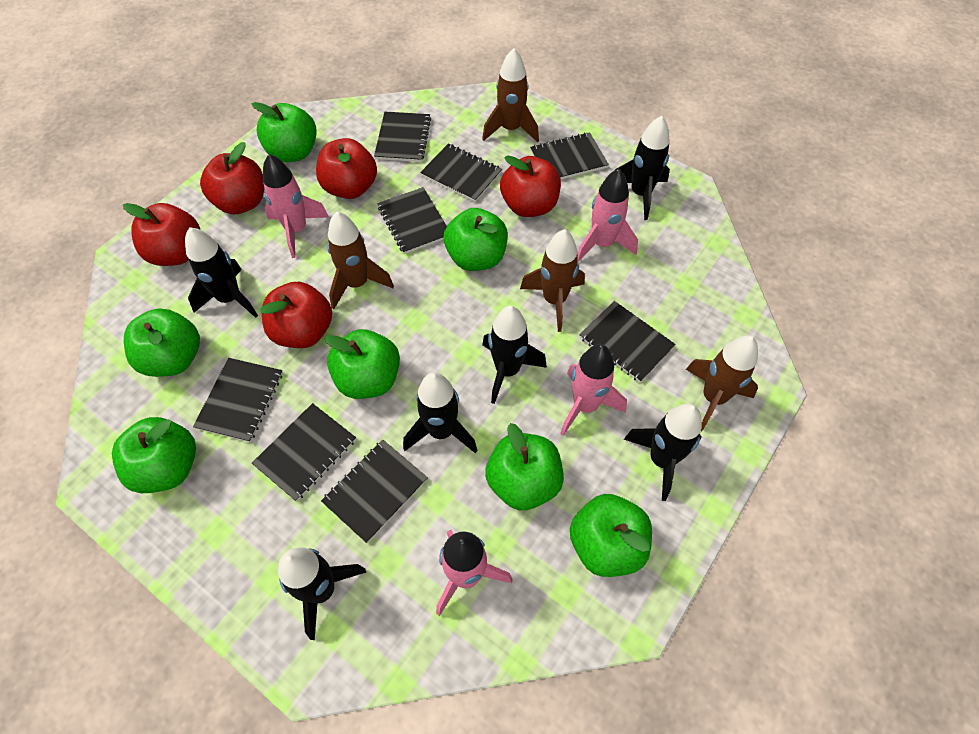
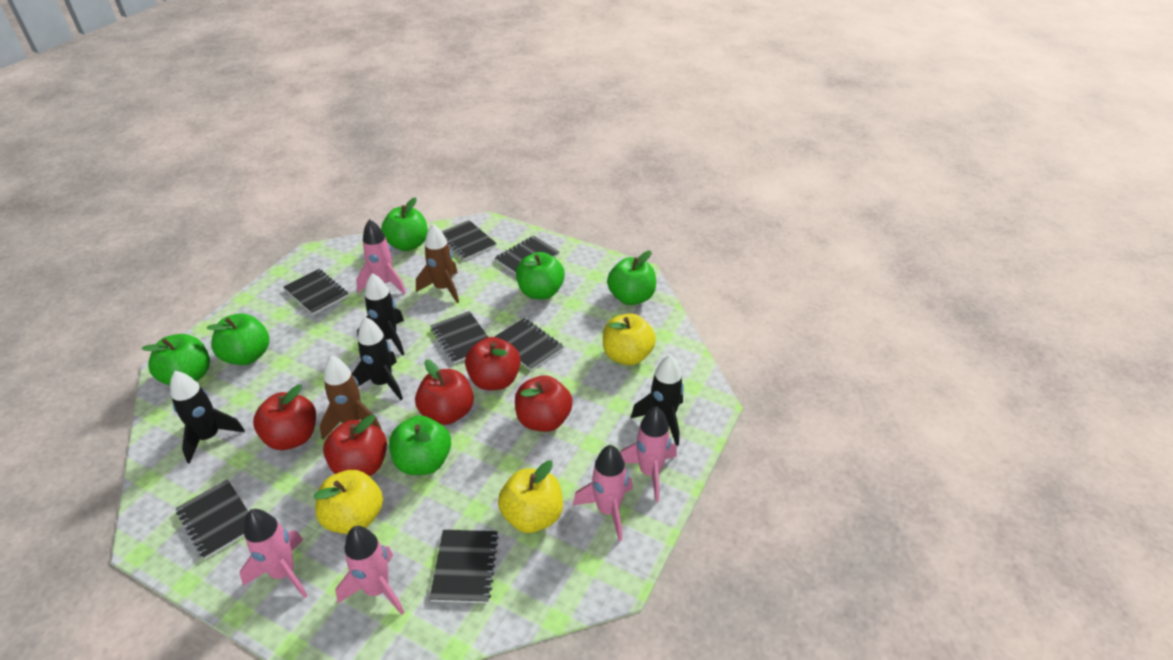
black notebook: 8 -> 7
black rocket: 6 -> 4
brown rocket: 4 -> 2
green apple: 7 -> 6
pink rocket: 4 -> 5
yellow apple: 0 -> 3

